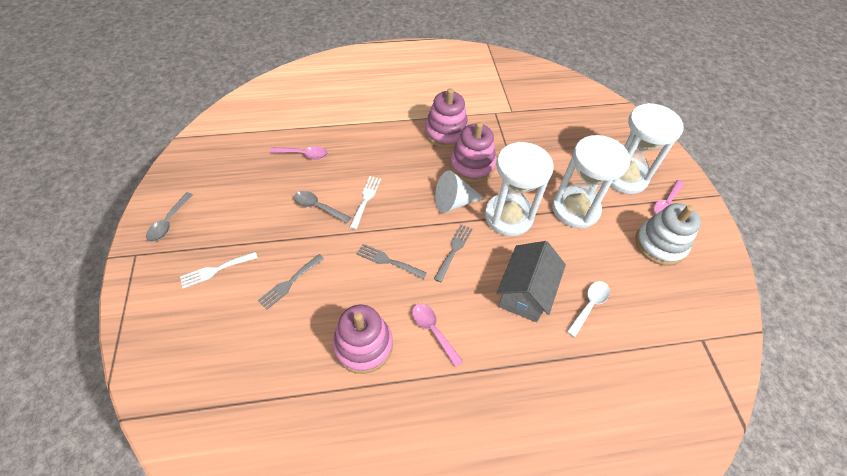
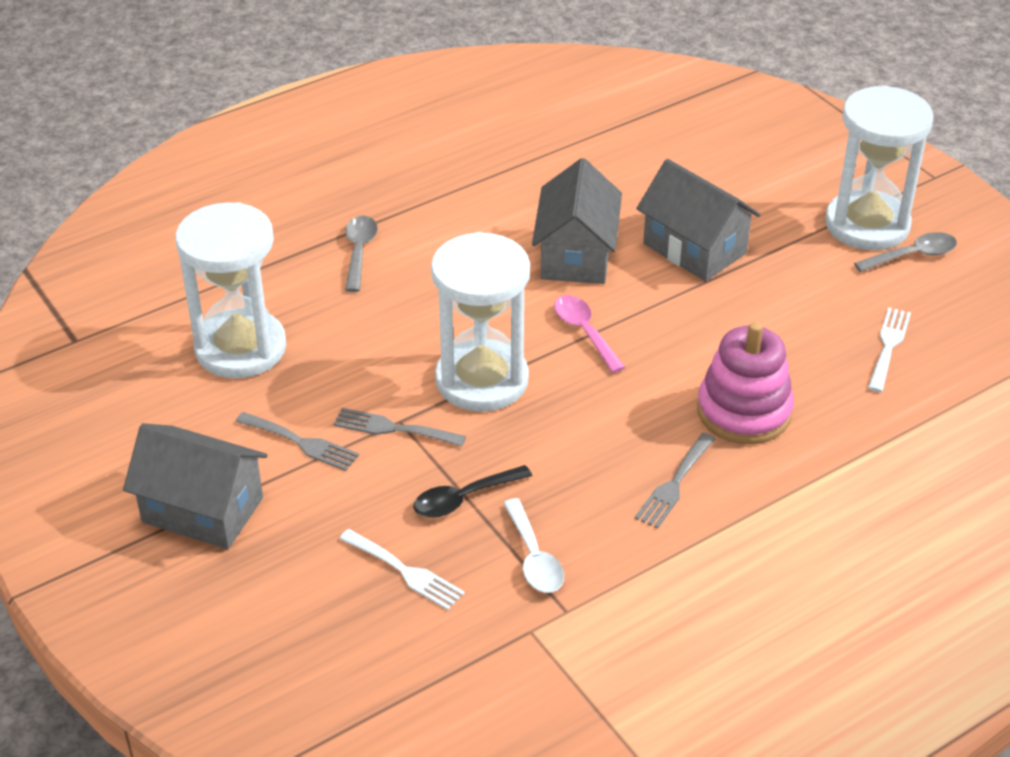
black spoon: 0 -> 1
grey house: 1 -> 3
pink spoon: 3 -> 1
pink stacking toy: 3 -> 1
white cone: 1 -> 0
white stacking toy: 1 -> 0

